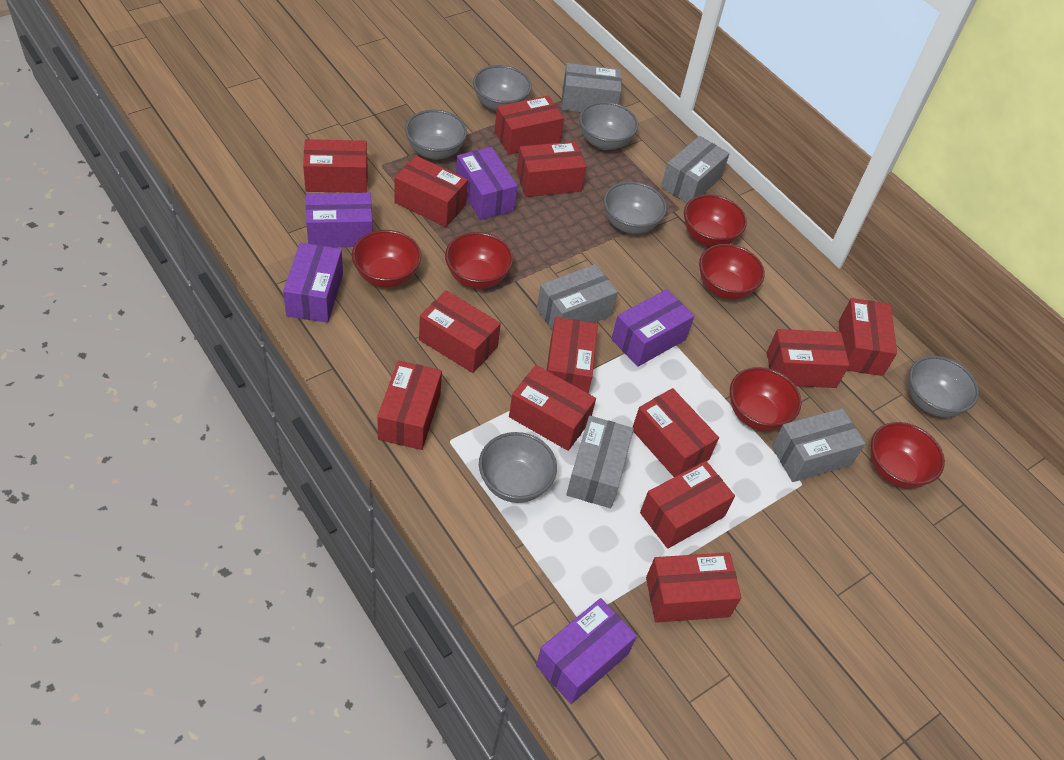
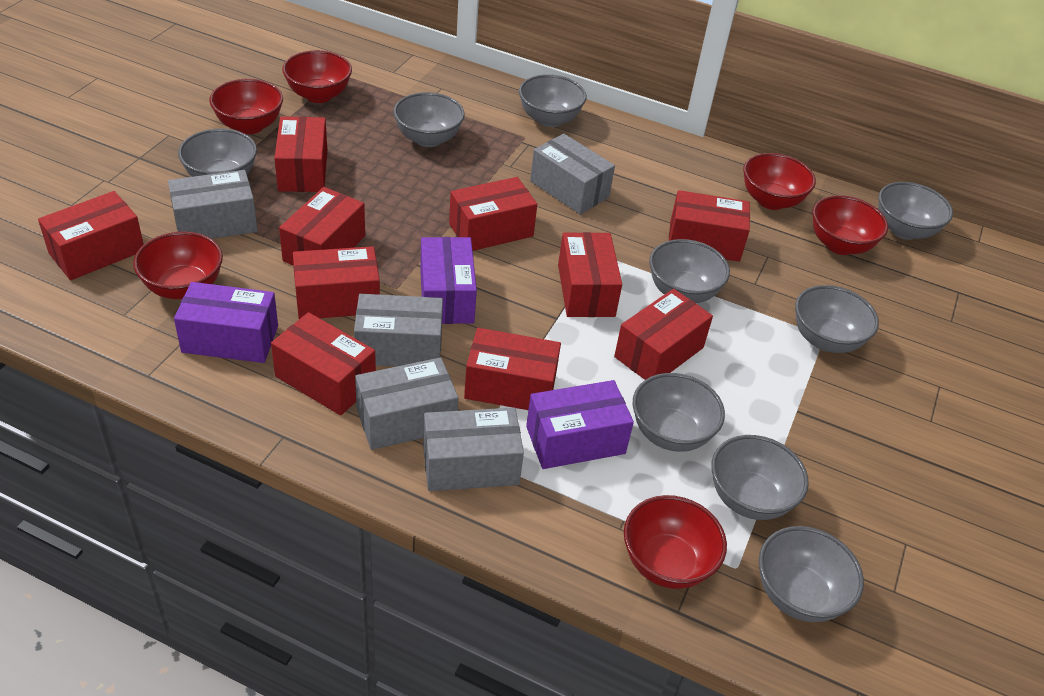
grey bowl: 6 -> 9
purple box: 5 -> 3
red box: 13 -> 10

